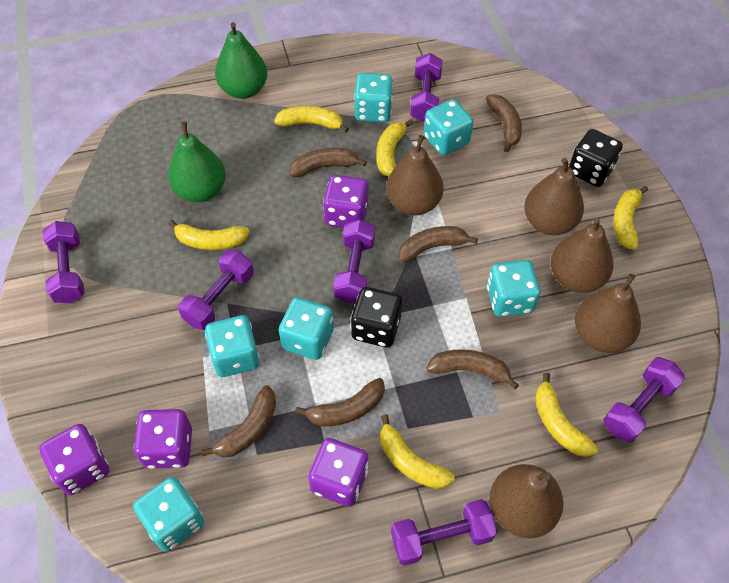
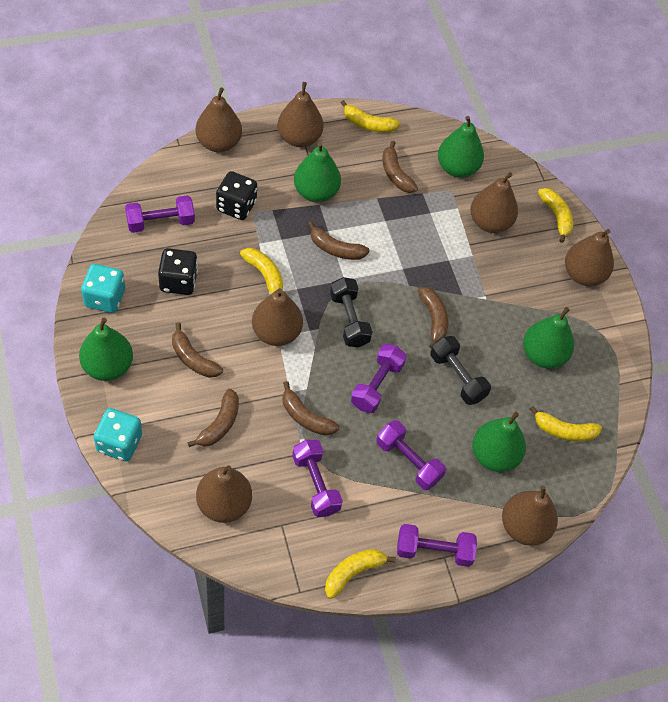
black dumbbell: 0 -> 2
brown pear: 5 -> 7
green pear: 2 -> 5
purple dice: 4 -> 0
purple dumbbell: 6 -> 5
turquoise dice: 6 -> 2
yellow banana: 6 -> 5

